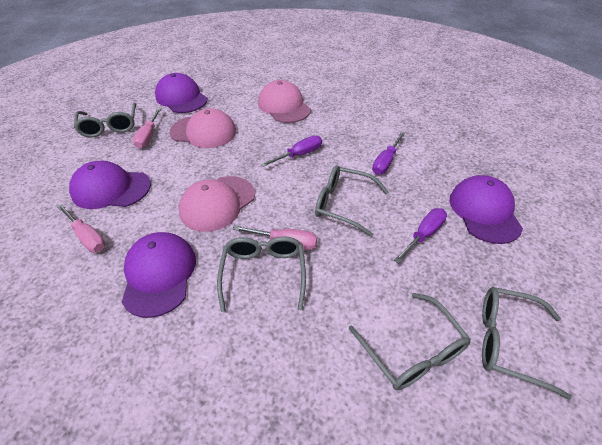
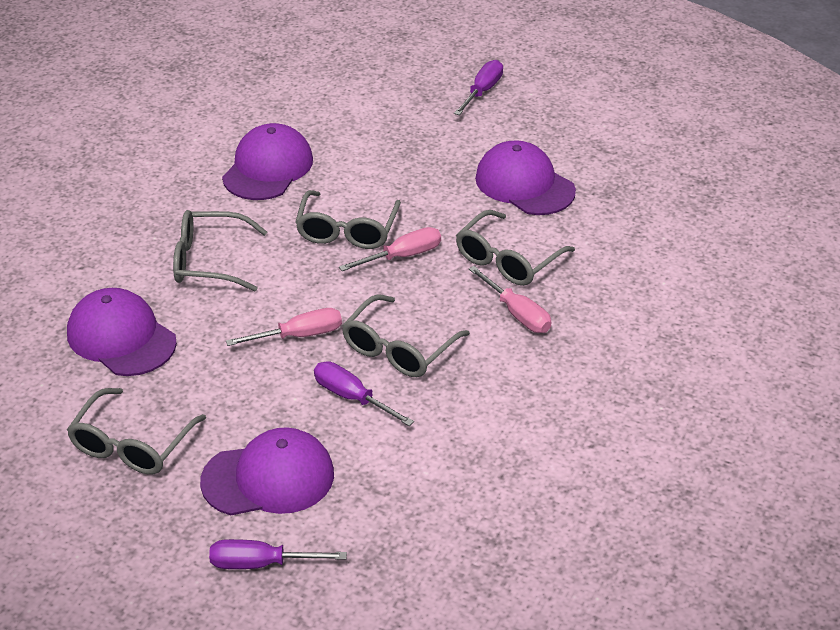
pink cap: 3 -> 0

